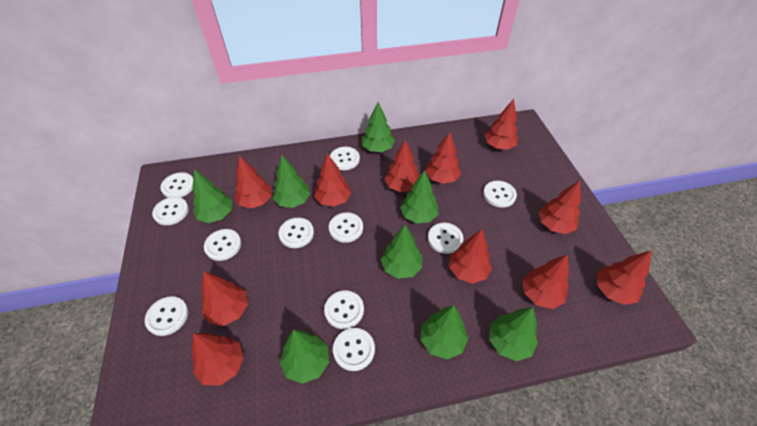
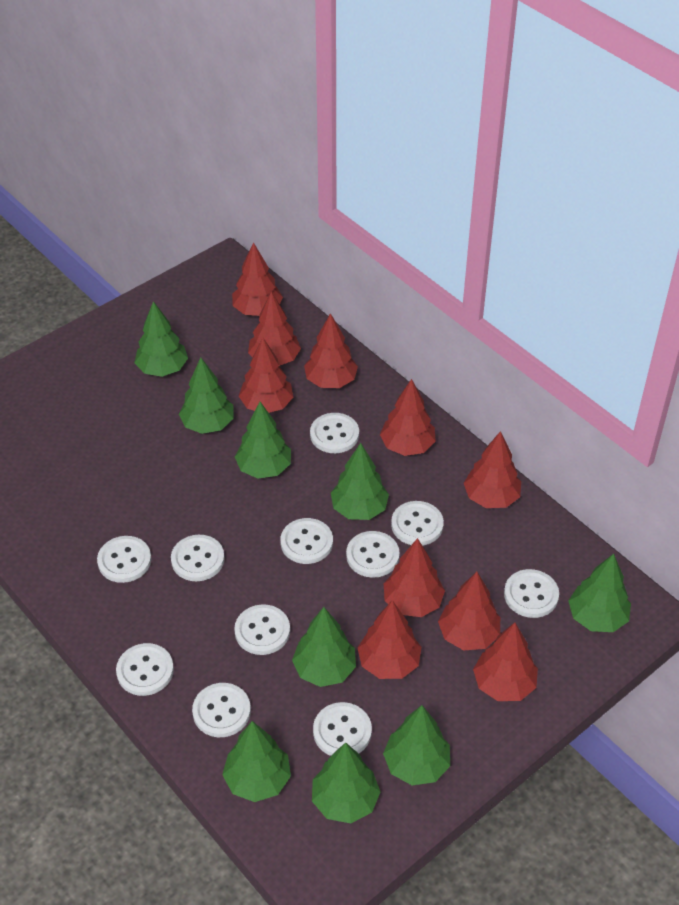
green tree: 8 -> 9
red tree: 11 -> 10

